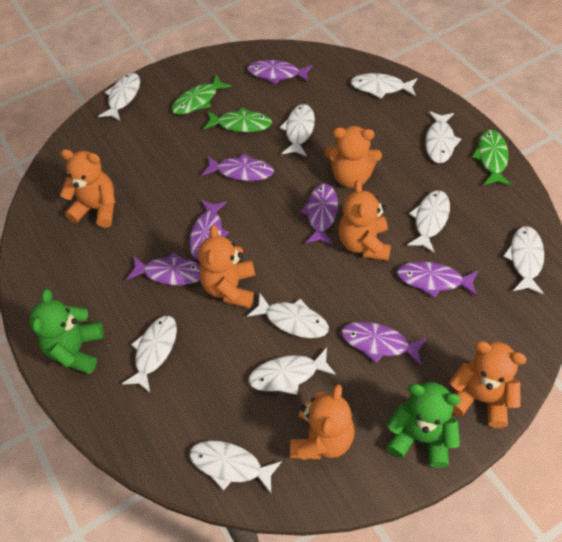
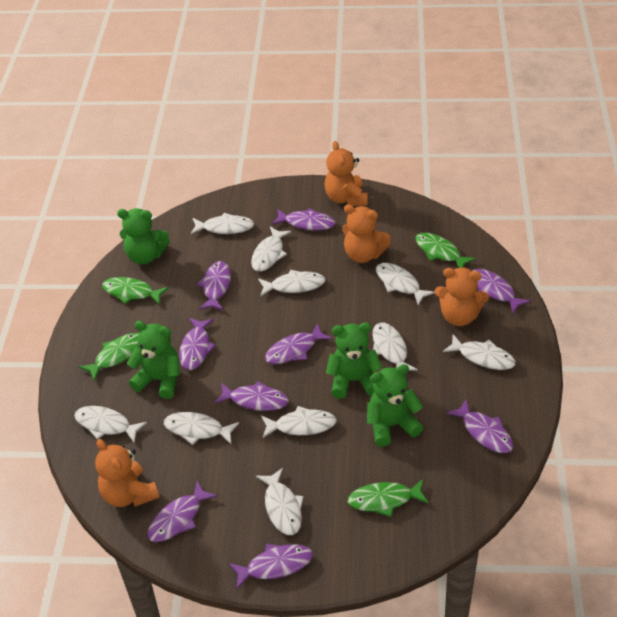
green fish: 3 -> 4
green teddy bear: 2 -> 4
orange teddy bear: 6 -> 4
purple fish: 7 -> 9

